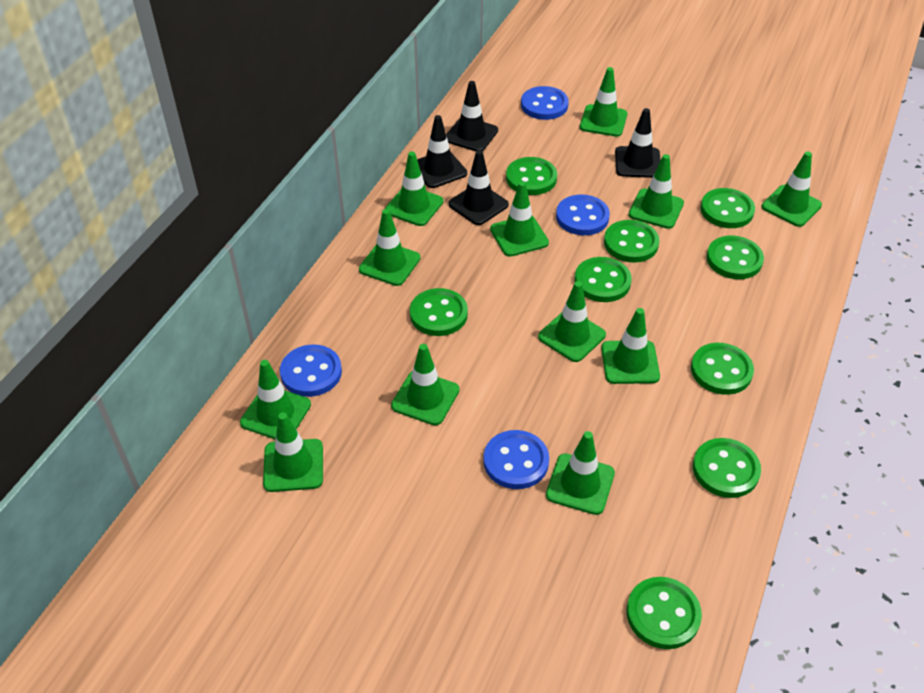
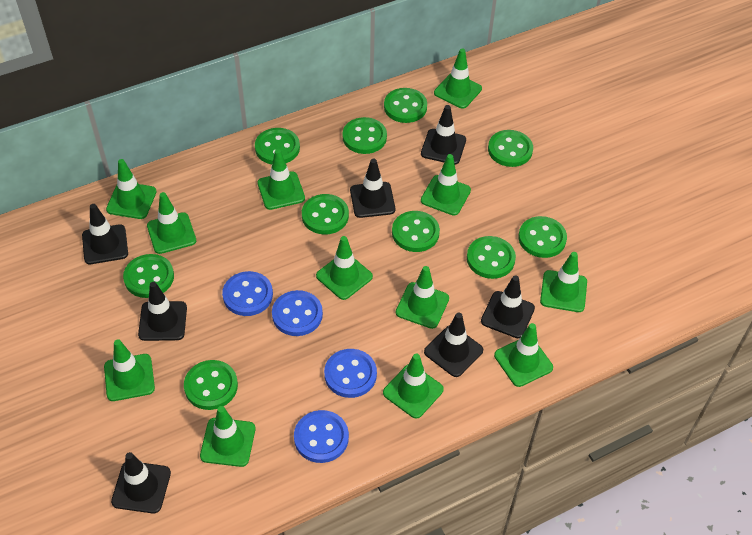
black traffic cone: 4 -> 7
green button: 9 -> 10

